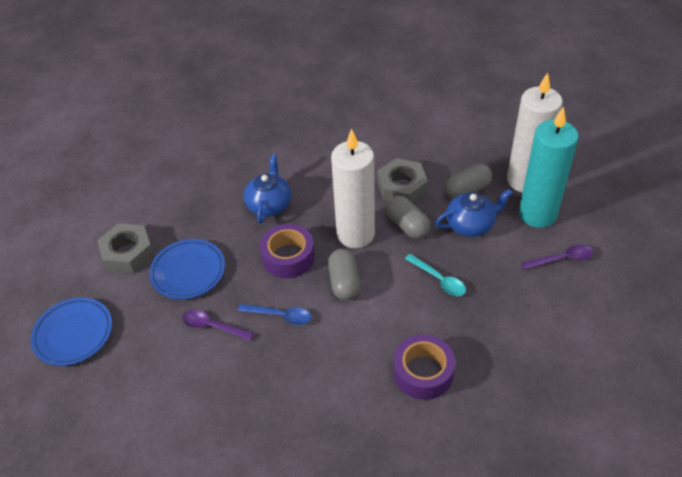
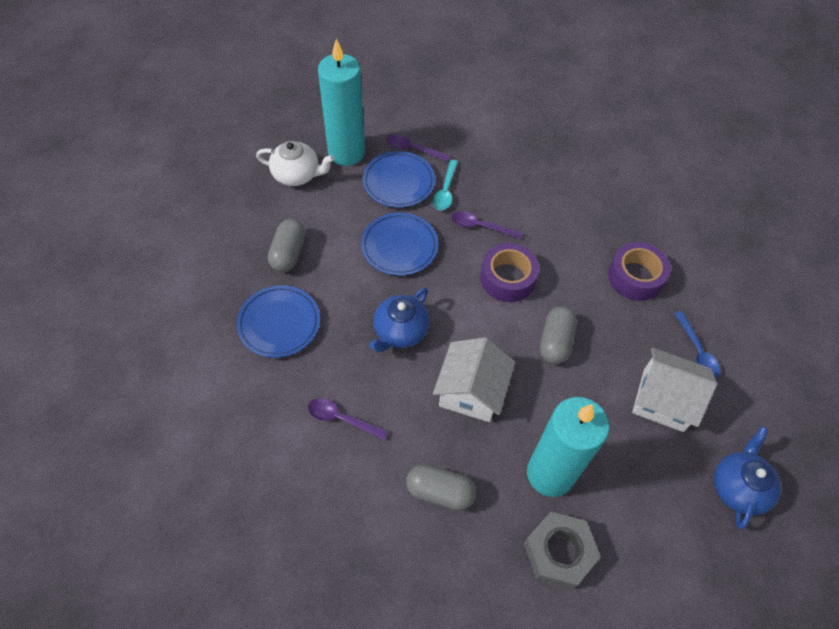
blue plate: 2 -> 3
grey nut: 2 -> 1
purple spoon: 2 -> 3
turquoise candle: 1 -> 2
white candle: 2 -> 0
white house: 0 -> 2
white teapot: 0 -> 1

